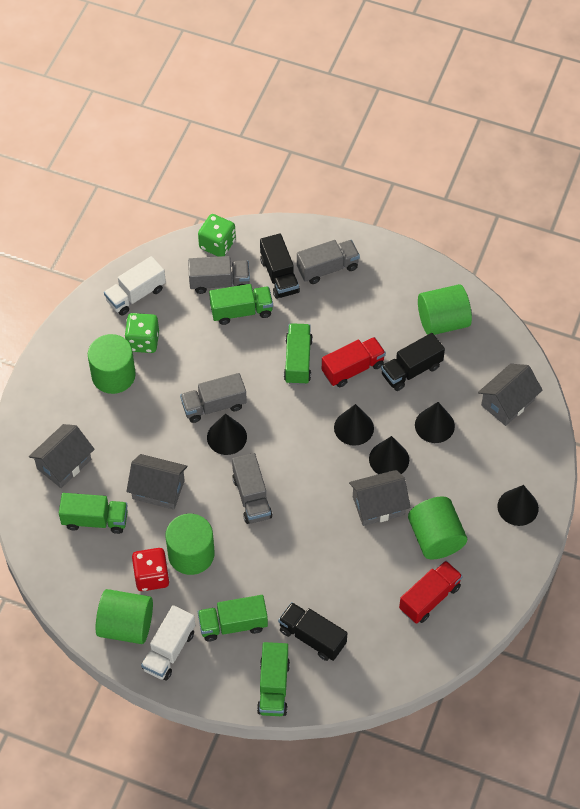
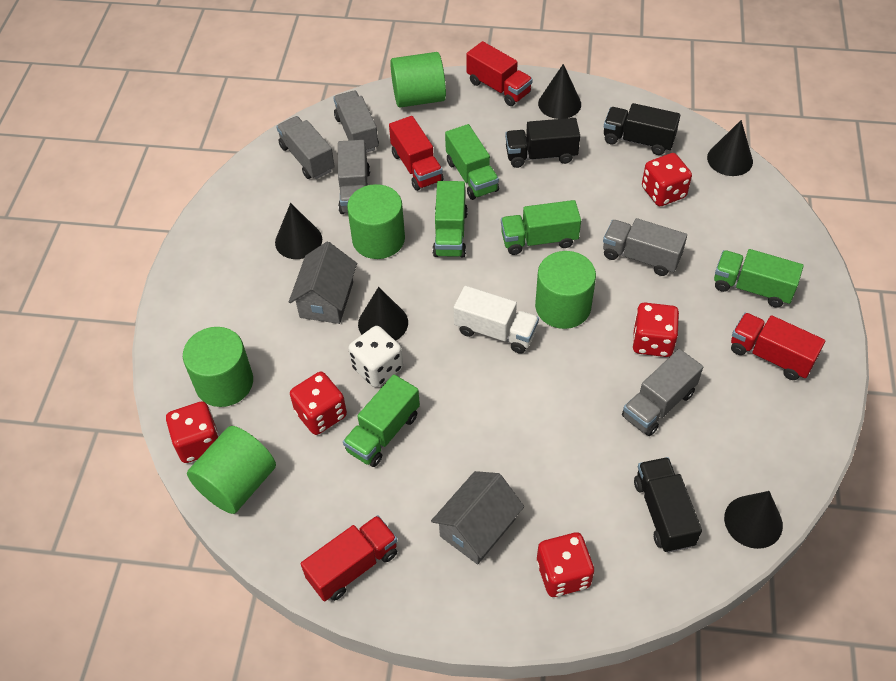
green dice: 2 -> 0
grey house: 4 -> 2
grey truck: 4 -> 5
red dice: 1 -> 5
red truck: 2 -> 4
white dice: 0 -> 1
white truck: 2 -> 1

